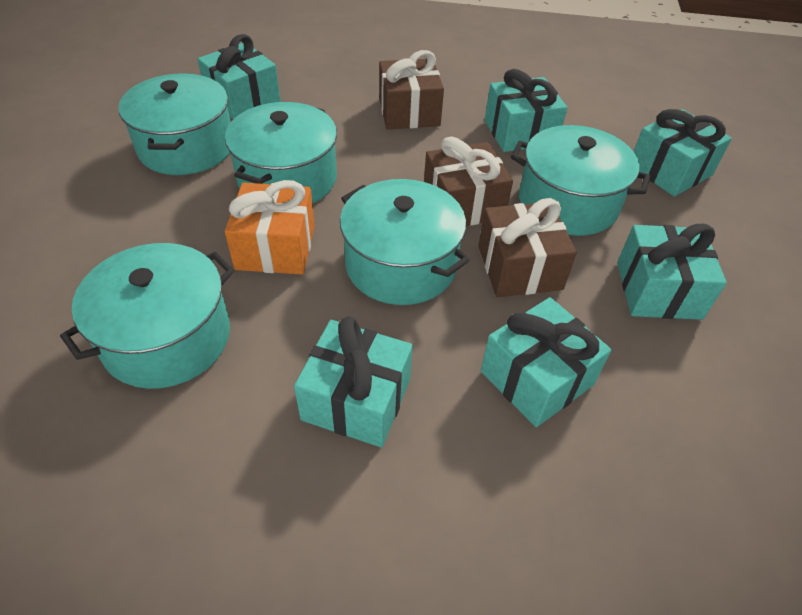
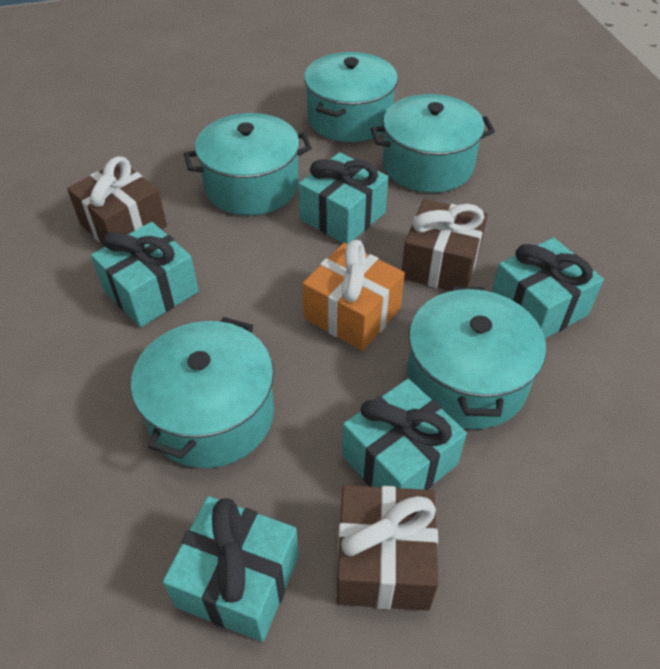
turquoise gift: 6 -> 5

